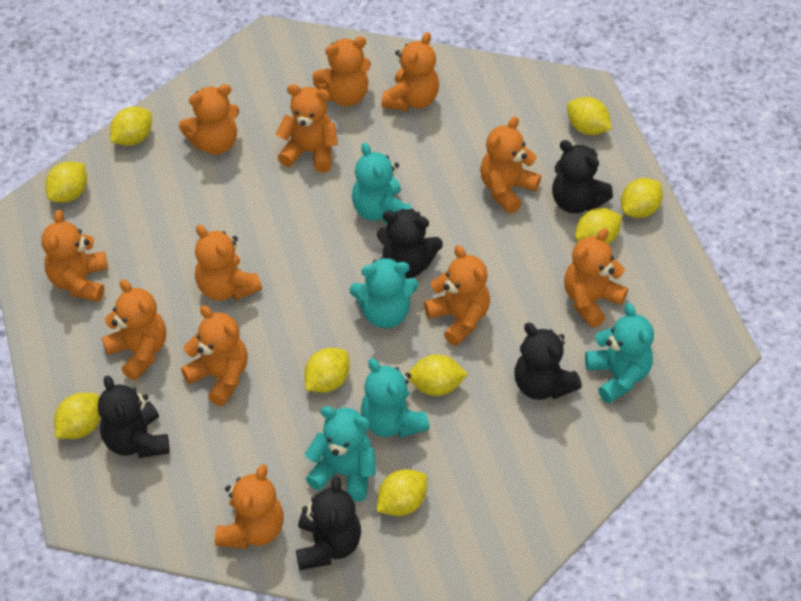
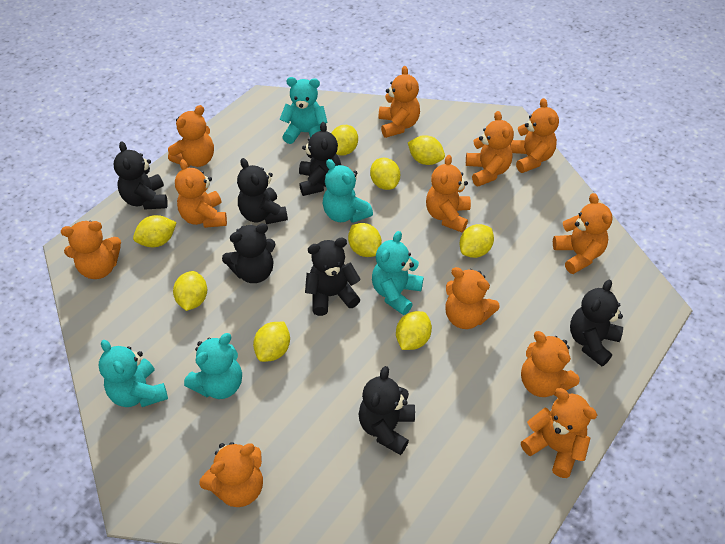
black teddy bear: 5 -> 7

